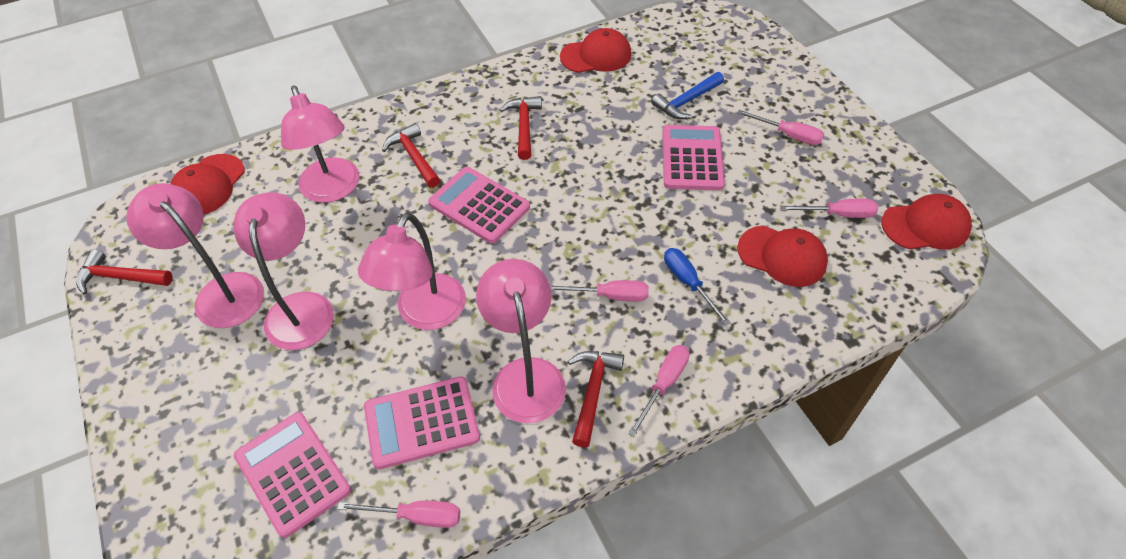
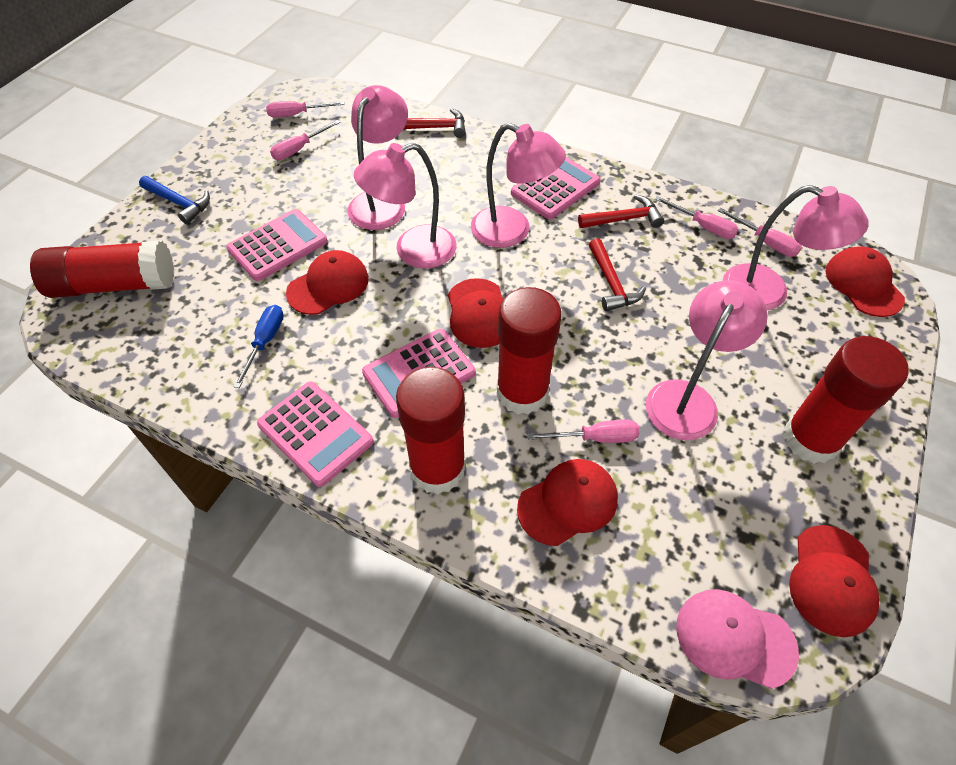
pink cap: 0 -> 1
red cap: 4 -> 5
red glue stick: 0 -> 4
red hammer: 4 -> 3

